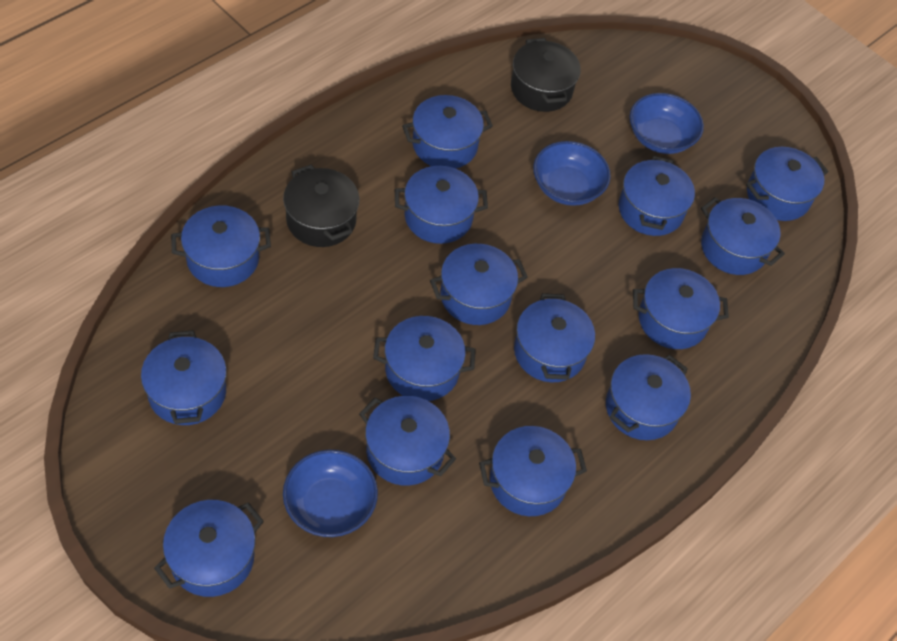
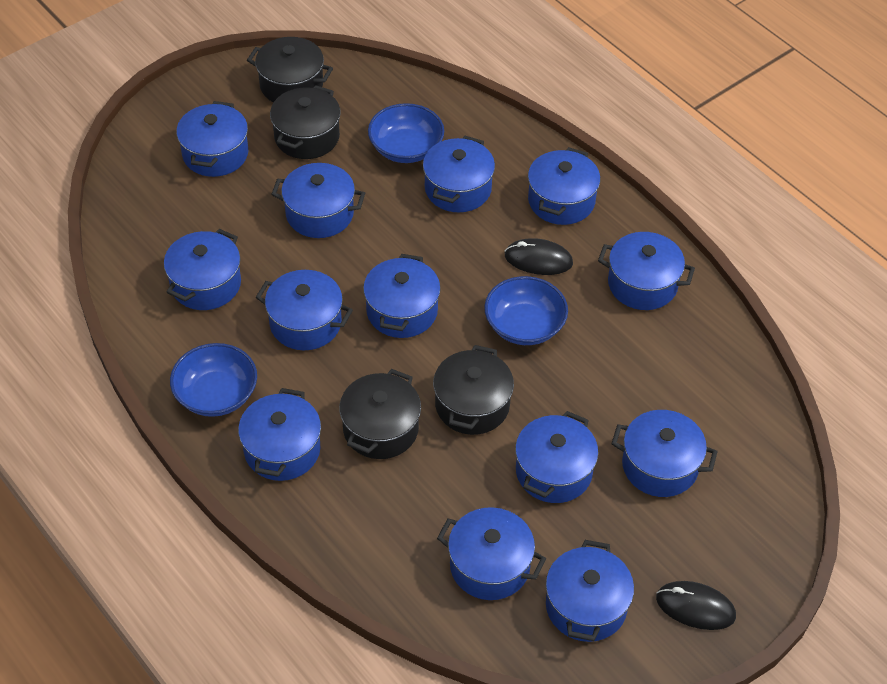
black mouse: 0 -> 2
black pot: 2 -> 4
blue pot: 15 -> 13

